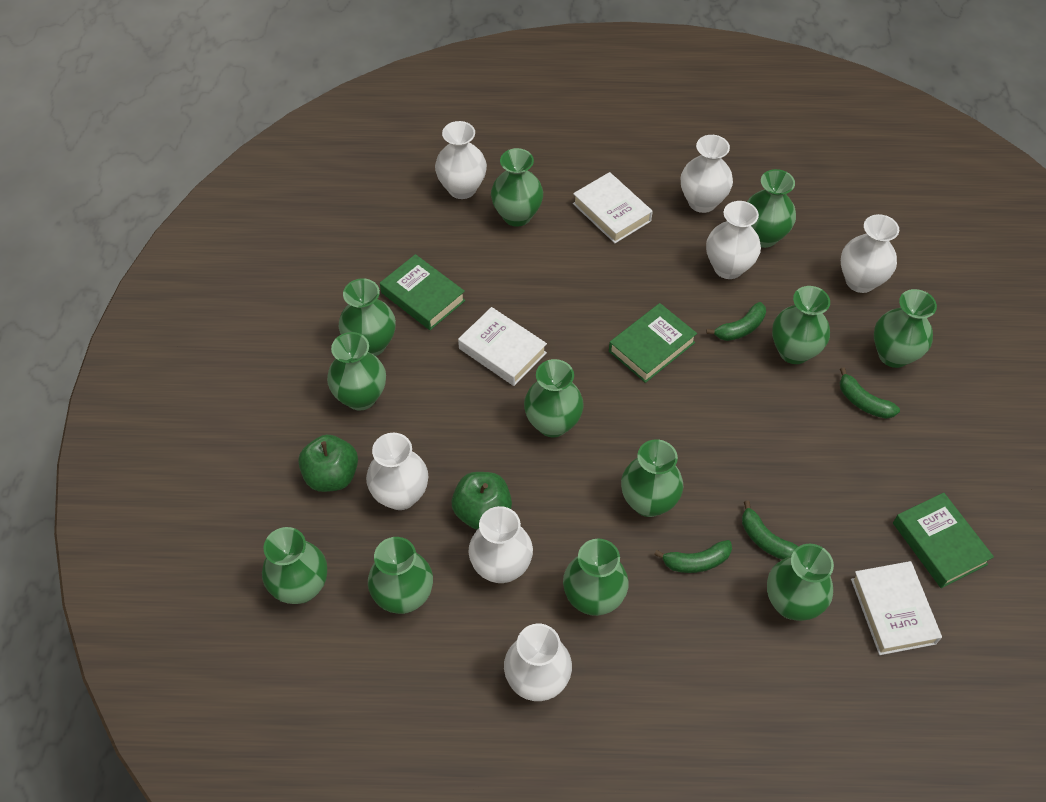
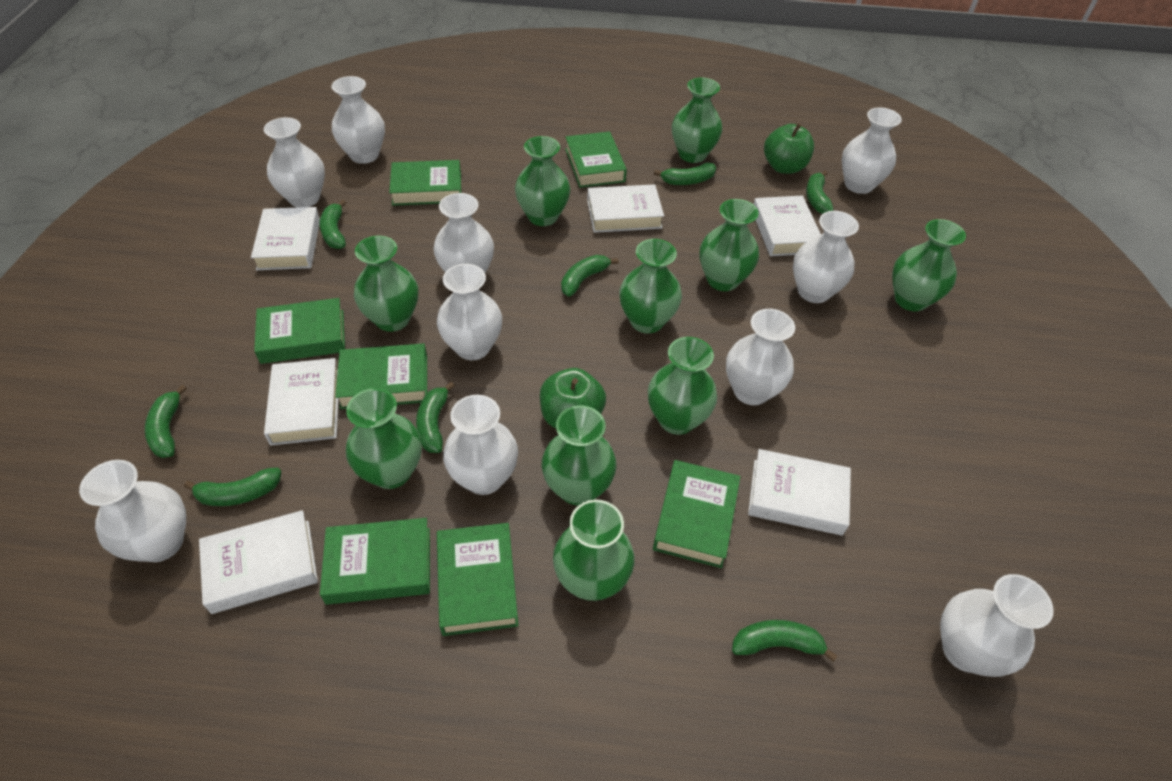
green banana: 4 -> 8
green book: 3 -> 7
green vase: 12 -> 10
white book: 3 -> 6
white vase: 7 -> 10

